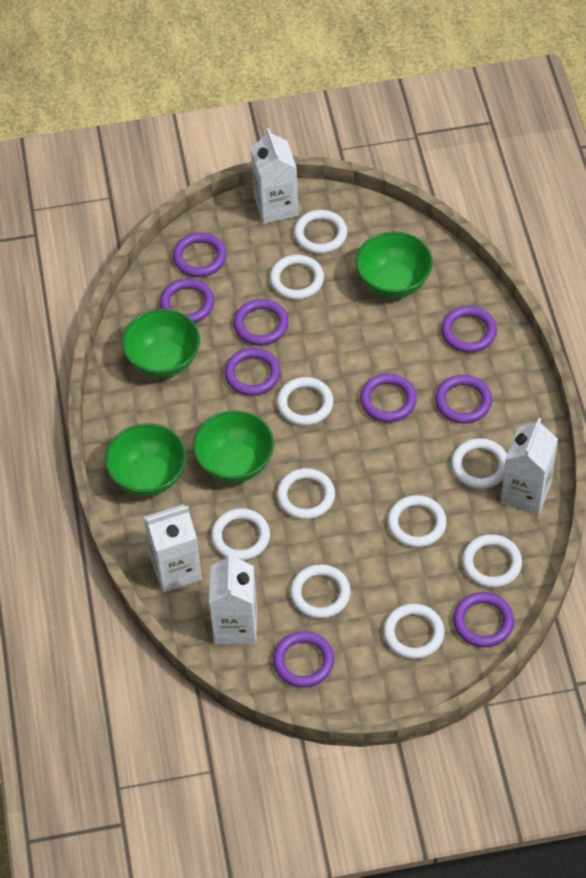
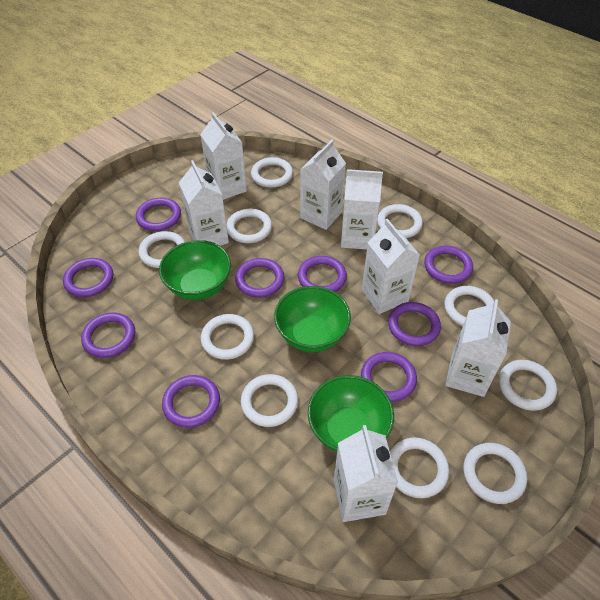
green bowl: 4 -> 3
white carton: 4 -> 7

